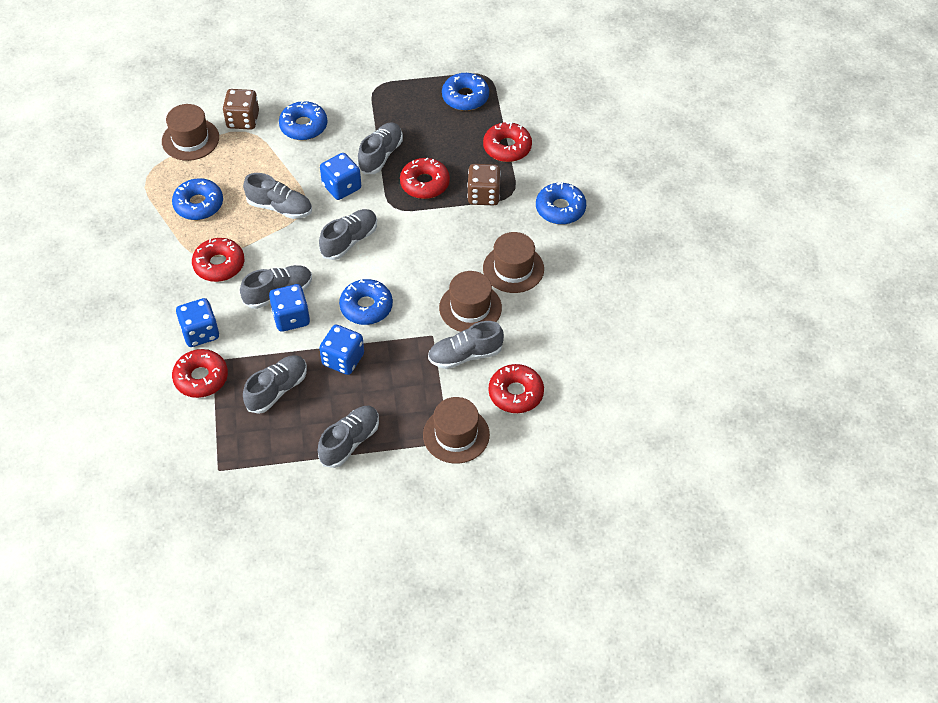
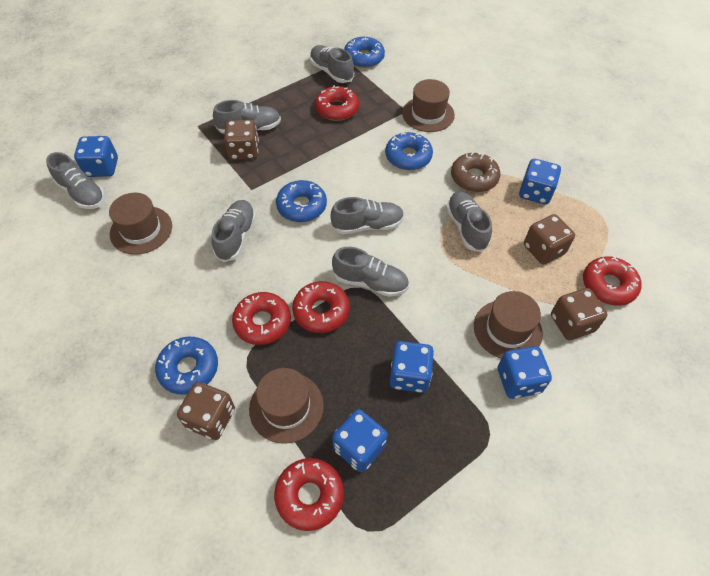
blue dice: 4 -> 5
blue donut: 5 -> 4
brown dice: 2 -> 4
brown donut: 0 -> 1

